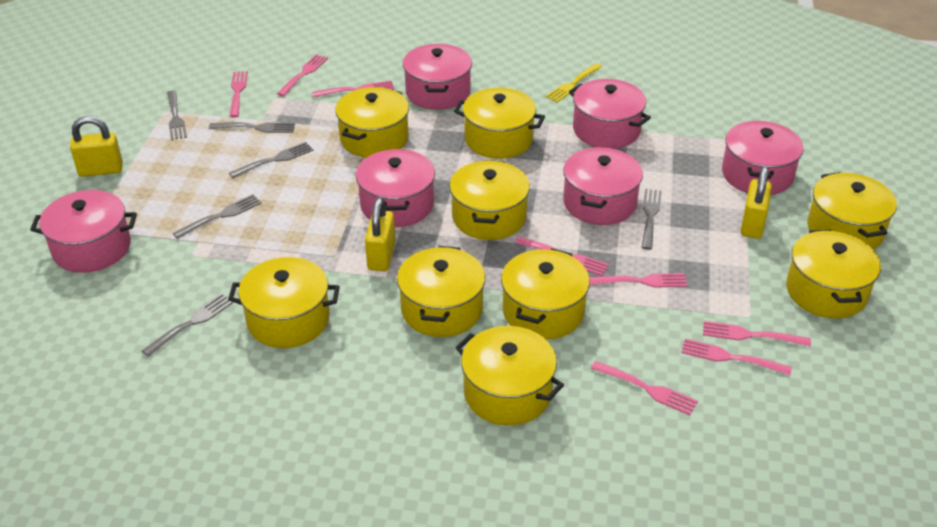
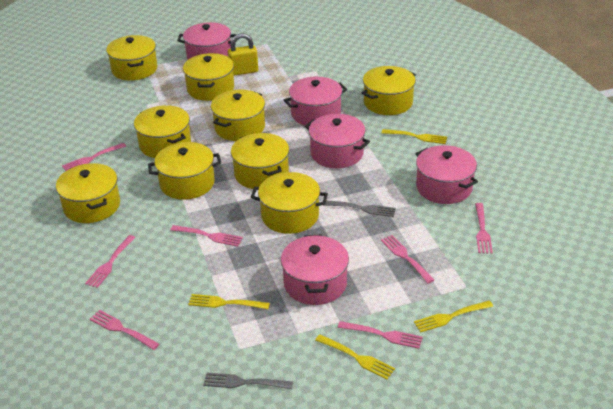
grey fork: 6 -> 2
pink fork: 8 -> 7
pink pot: 6 -> 5
yellow fork: 1 -> 4
yellow padlock: 3 -> 1

